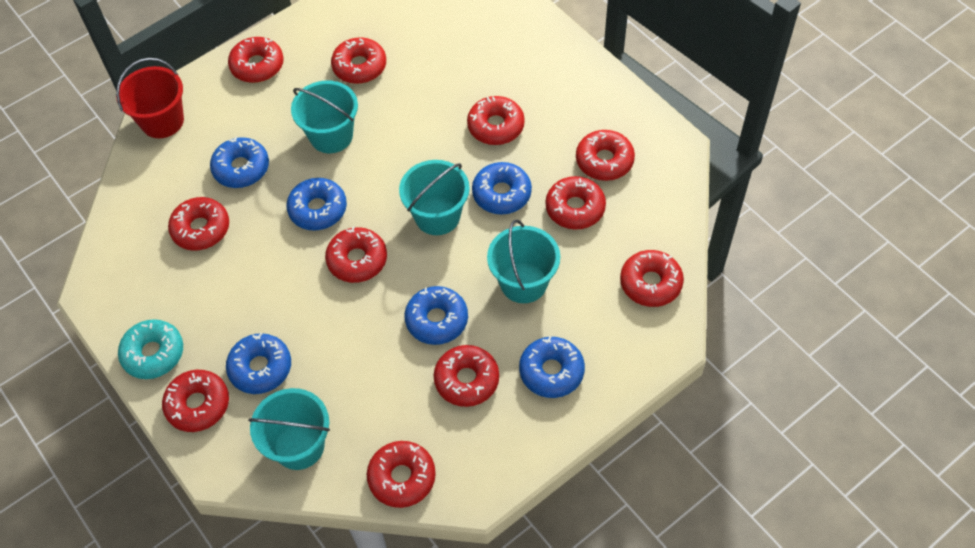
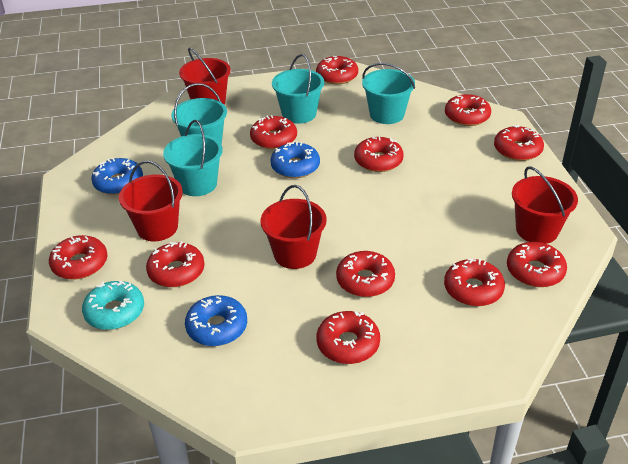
blue donut: 6 -> 3
red bucket: 1 -> 4

